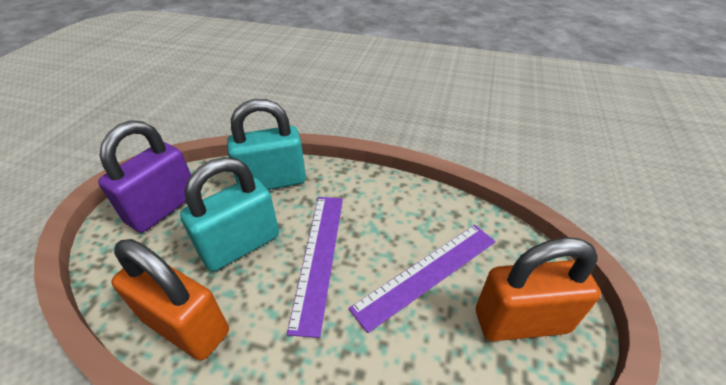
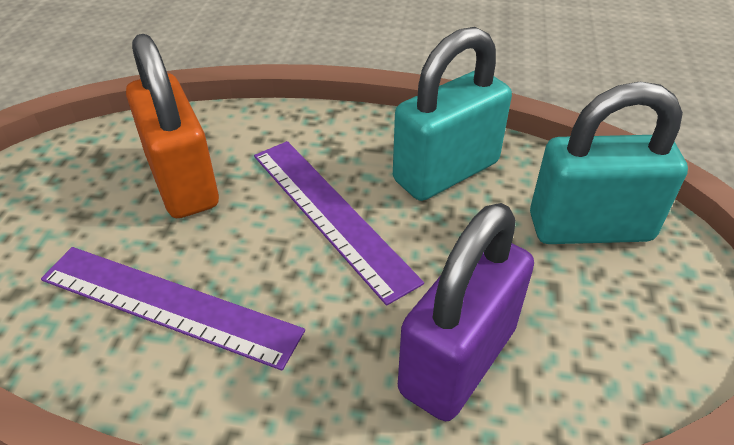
orange padlock: 2 -> 1

